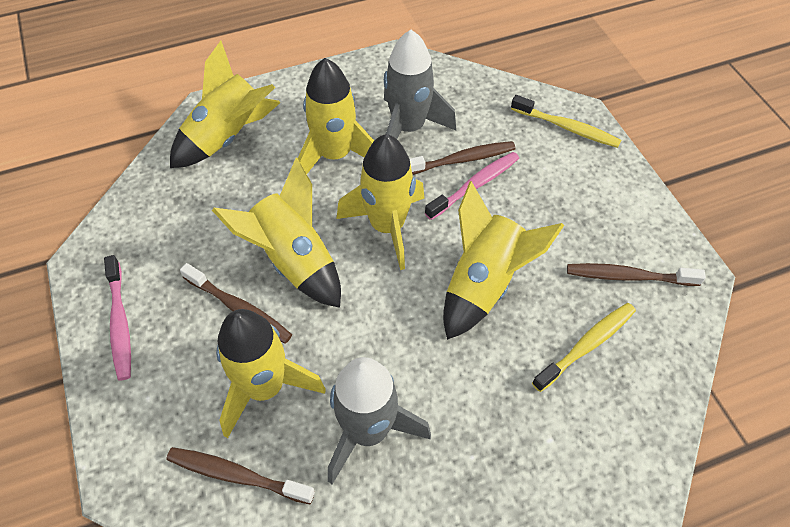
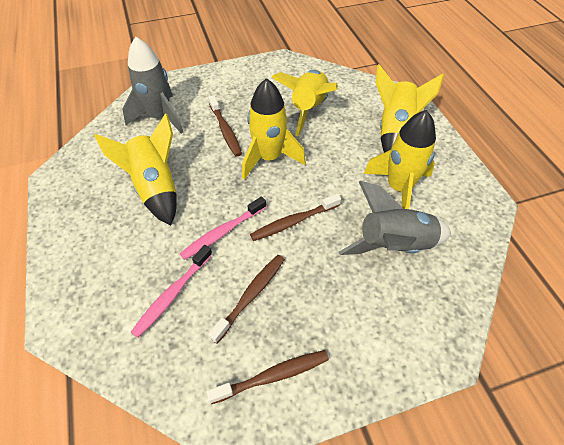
yellow rocket: 6 -> 5
yellow toothbrush: 2 -> 0

